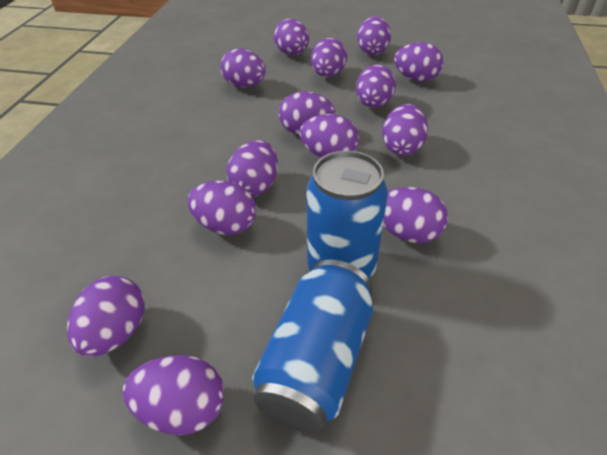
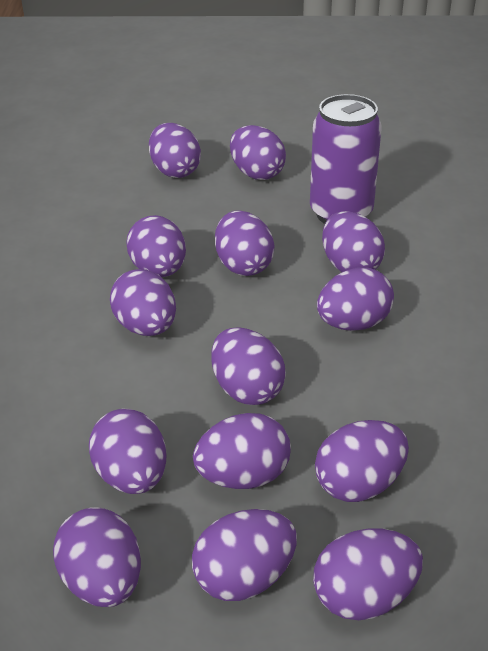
blue can: 2 -> 0
purple can: 0 -> 1

